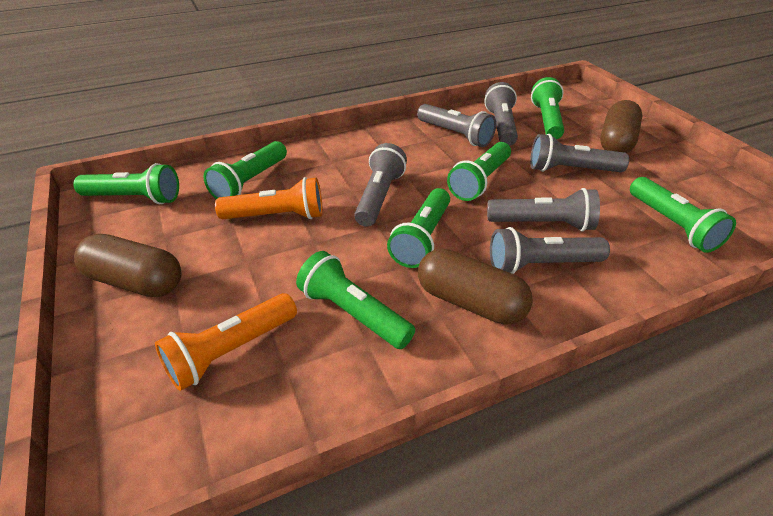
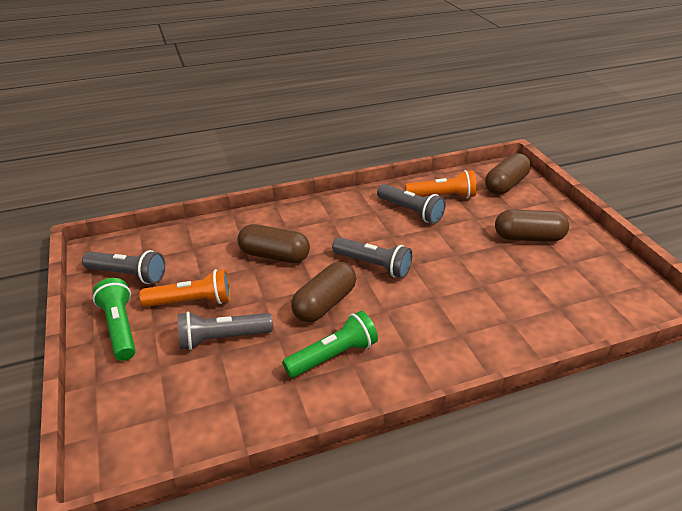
brown capsule: 3 -> 4
green flashlight: 7 -> 2
grey flashlight: 6 -> 4

